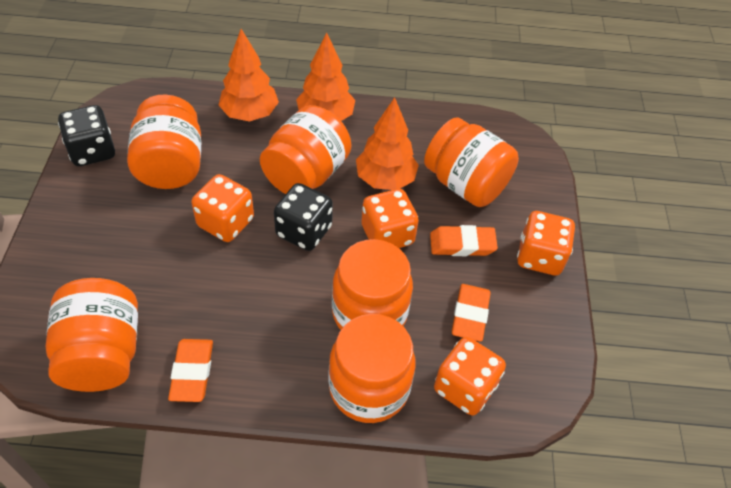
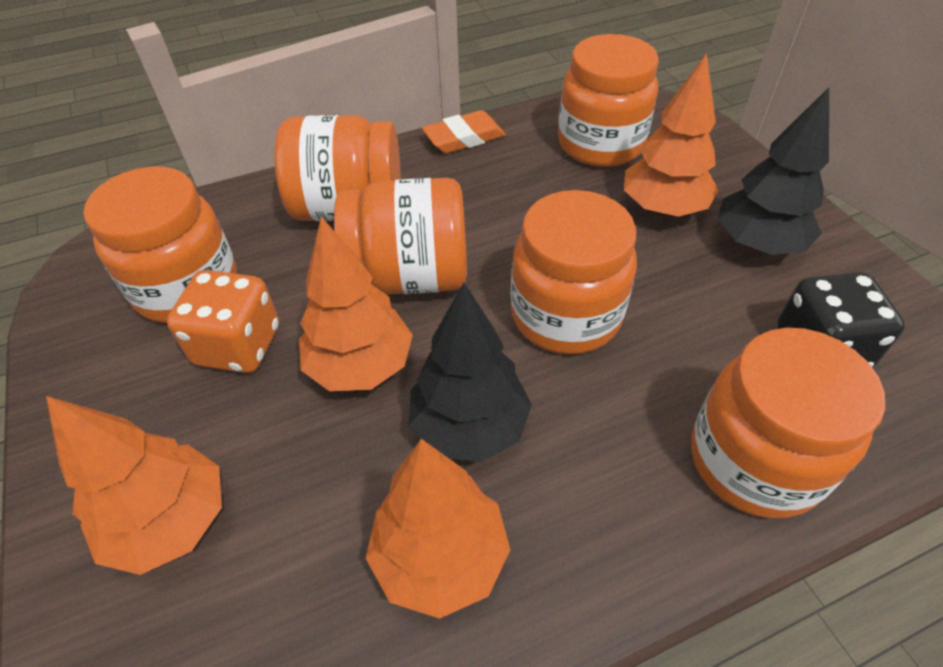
black dice: 2 -> 1
black tree: 0 -> 2
orange dice: 4 -> 1
orange eraser: 3 -> 1
orange tree: 3 -> 4

